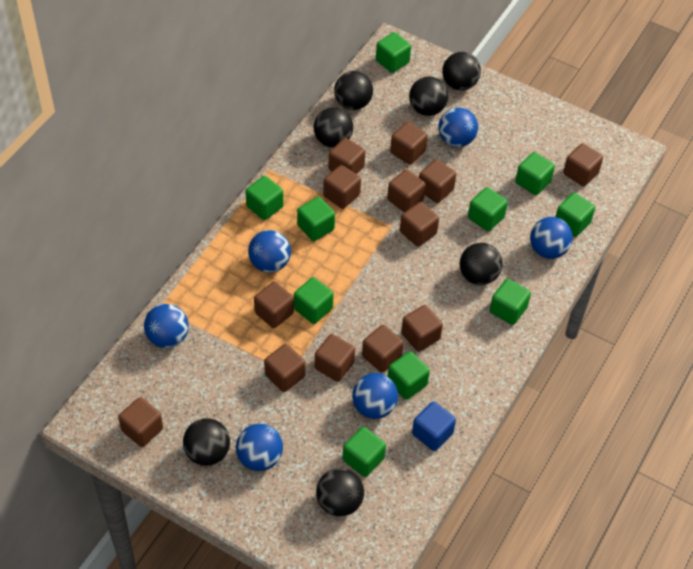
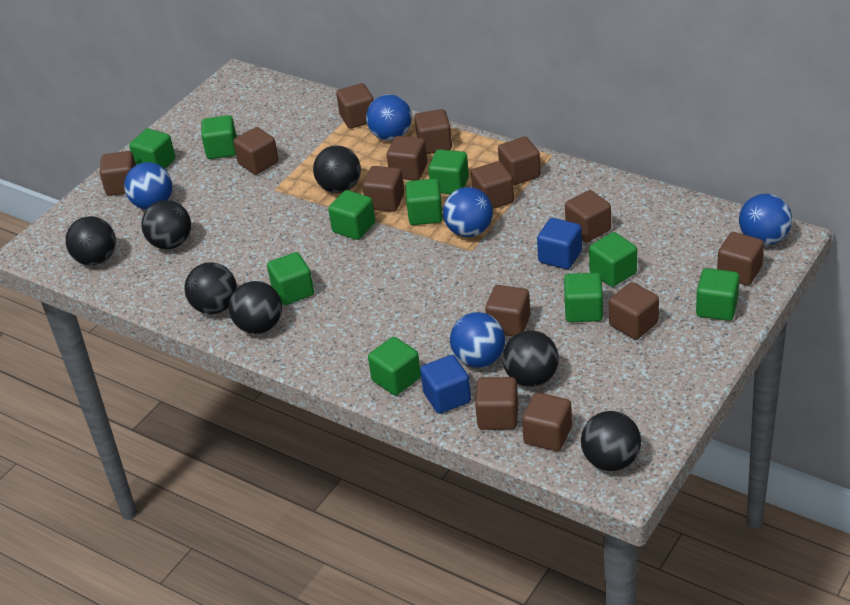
blue ball: 6 -> 5
blue cube: 1 -> 2
brown cube: 13 -> 14

